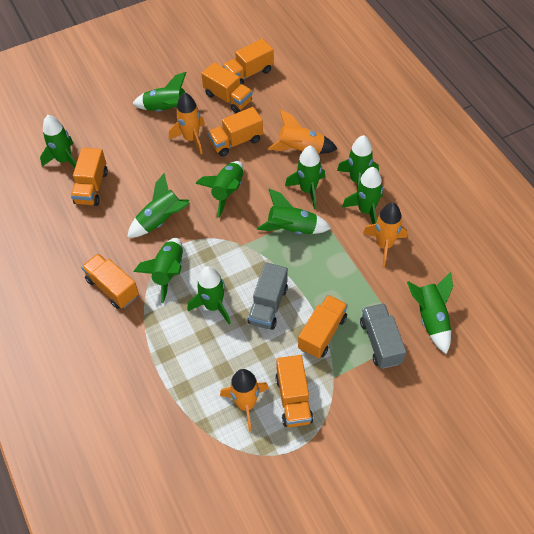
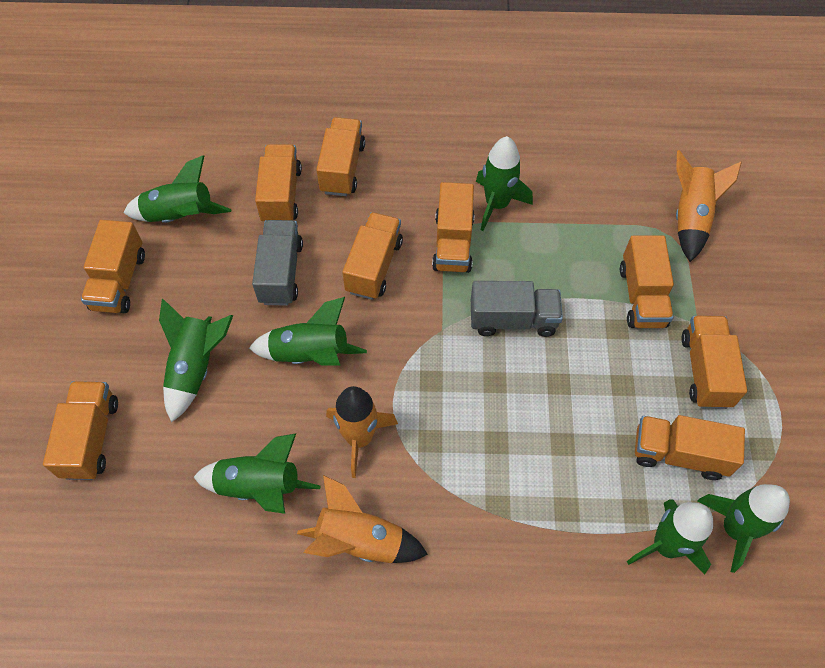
green rocket: 11 -> 7
orange rocket: 4 -> 3
orange truck: 7 -> 9

